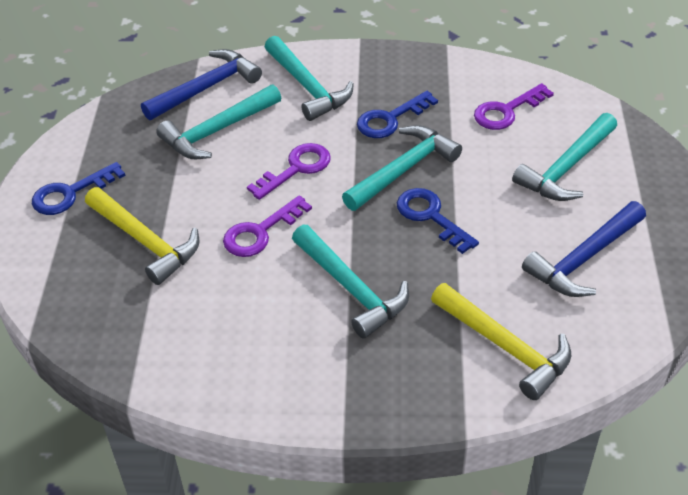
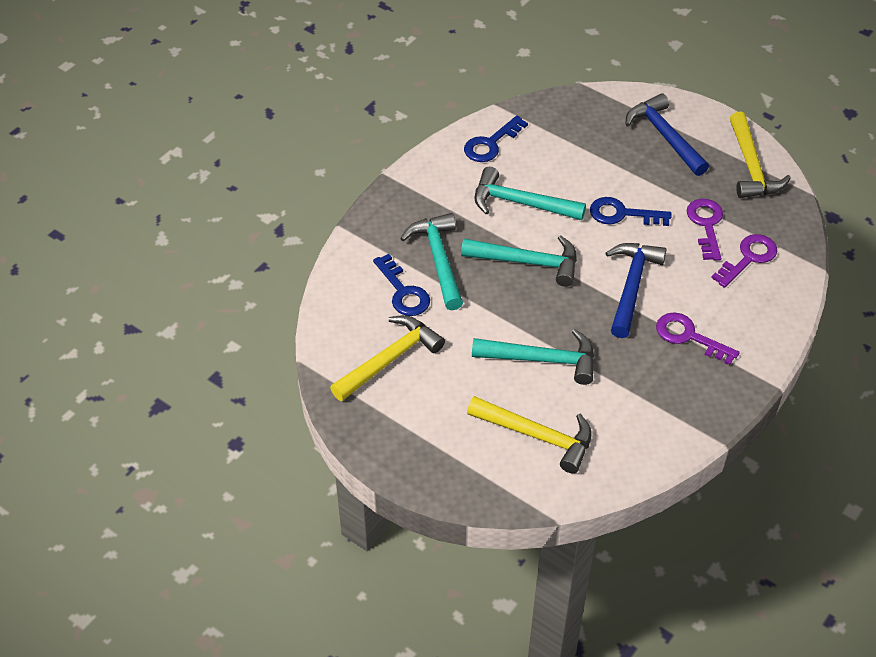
turquoise hammer: 5 -> 4
yellow hammer: 2 -> 3

